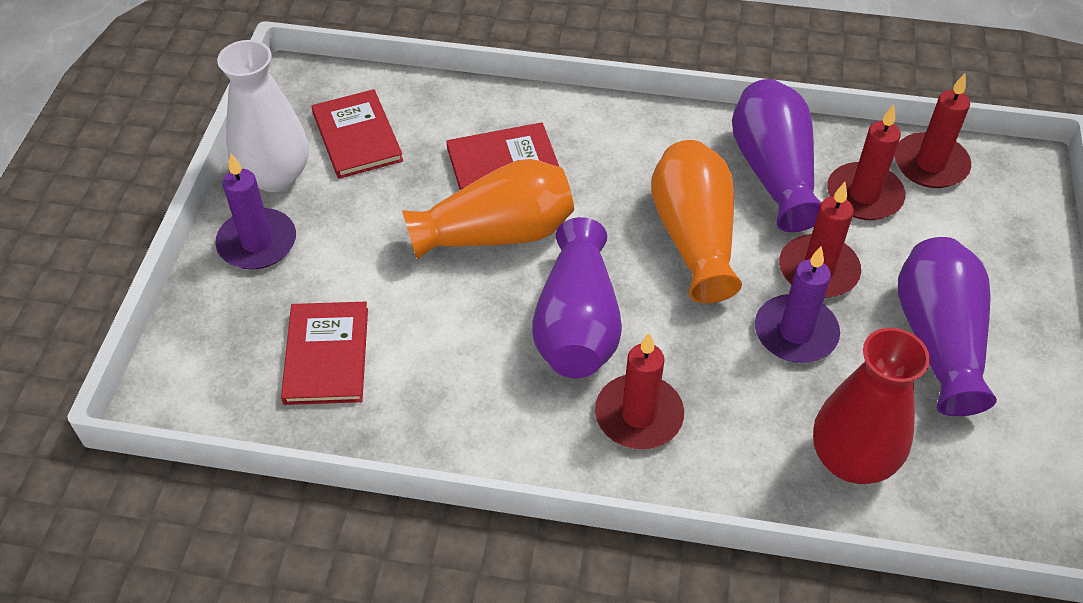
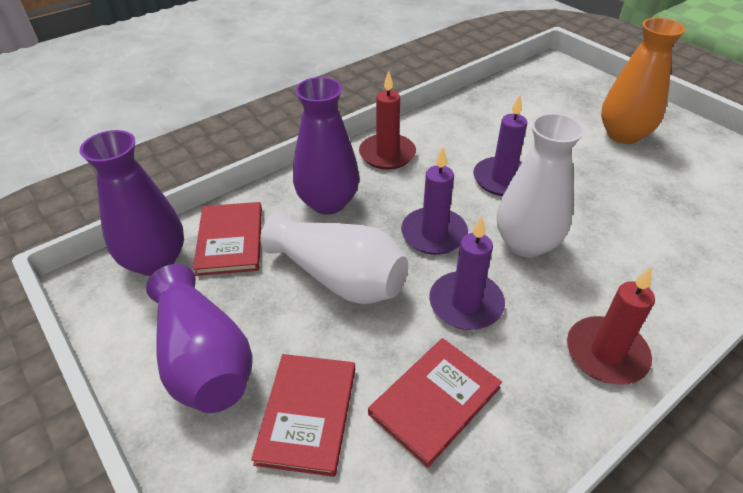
orange vase: 2 -> 1
purple candle: 2 -> 3
red candle: 4 -> 2
red vase: 1 -> 0
white vase: 1 -> 2

